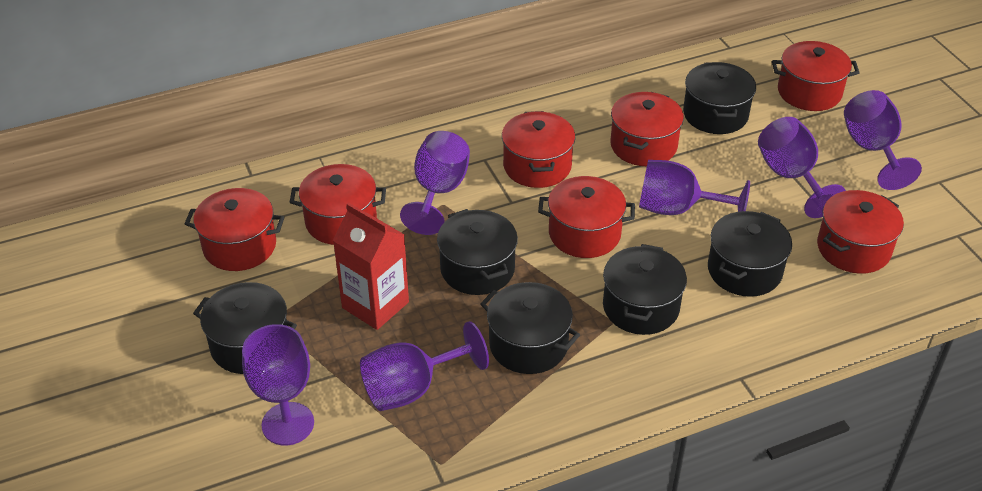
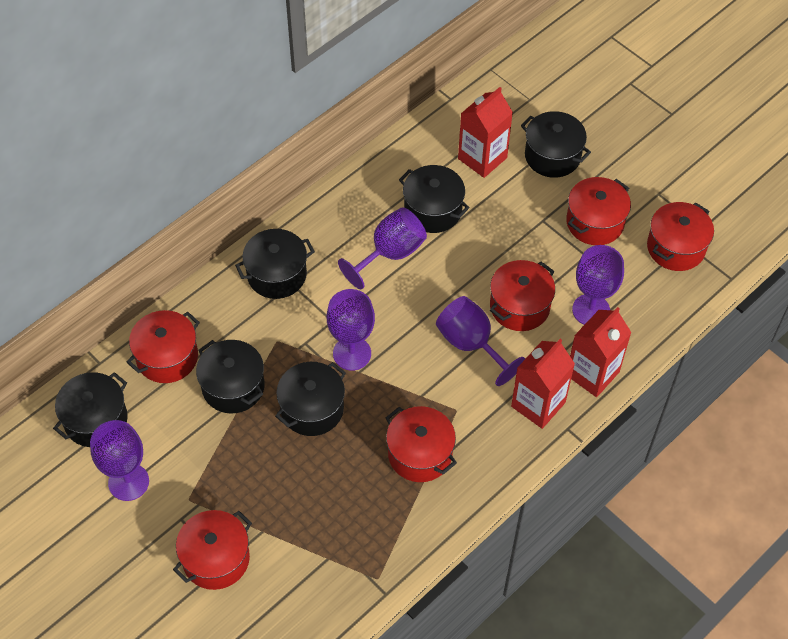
purple goblet: 6 -> 5
red carton: 1 -> 3
red pot: 7 -> 6

